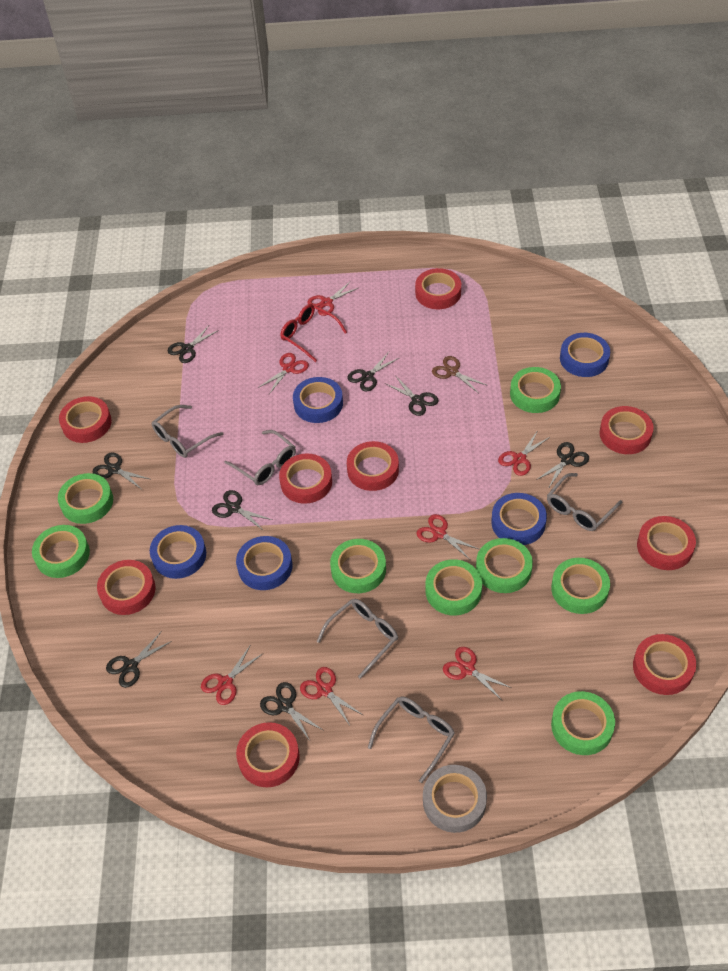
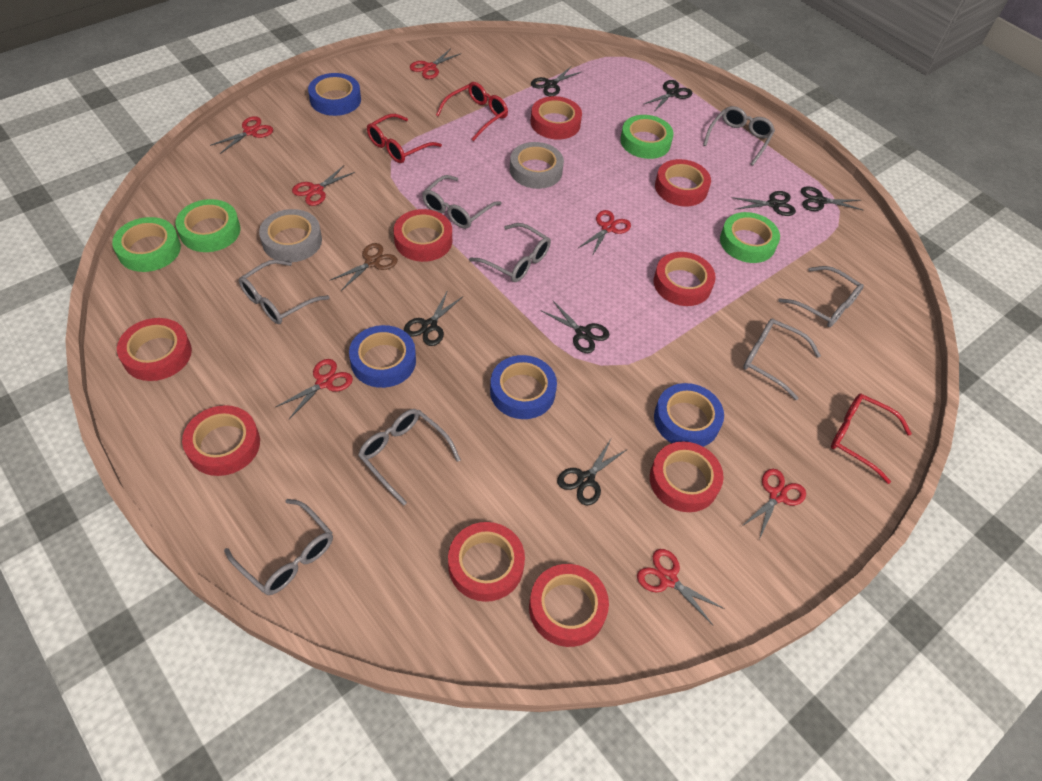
black scissors: 8 -> 7
blue tape: 5 -> 4
green tape: 8 -> 4
grey glasses: 5 -> 8
grey tape: 1 -> 2
red glasses: 1 -> 3

